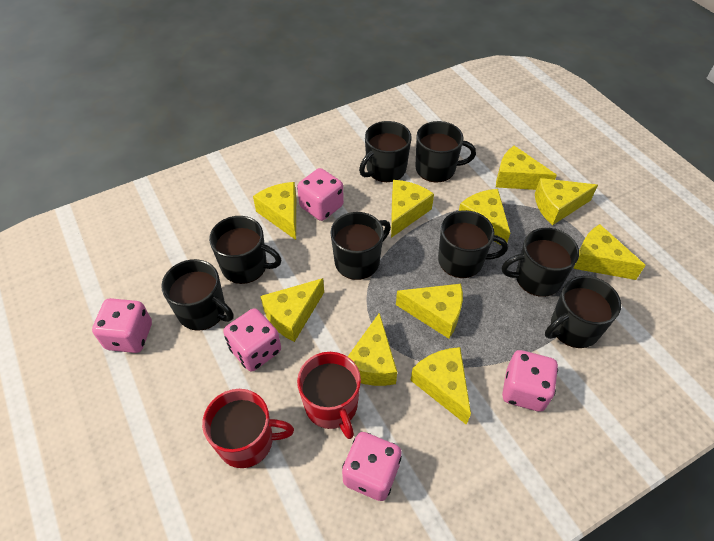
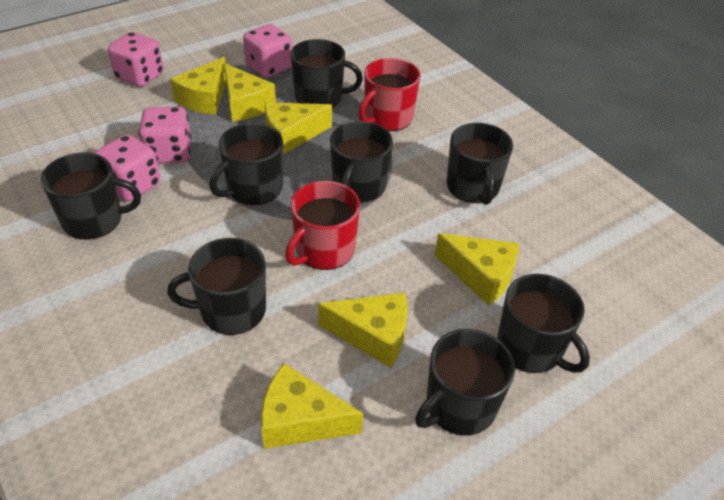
pink dice: 5 -> 4
yellow cheese: 10 -> 6

